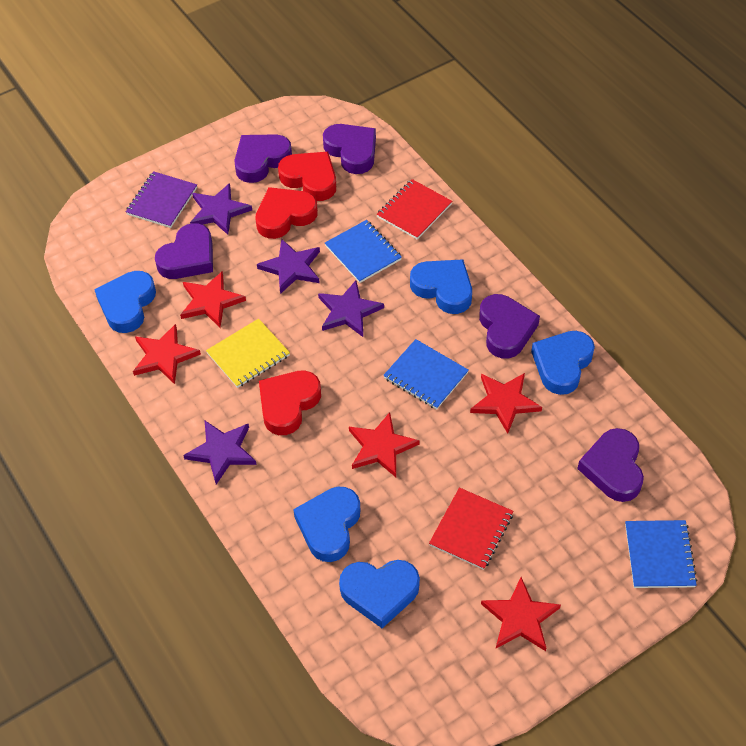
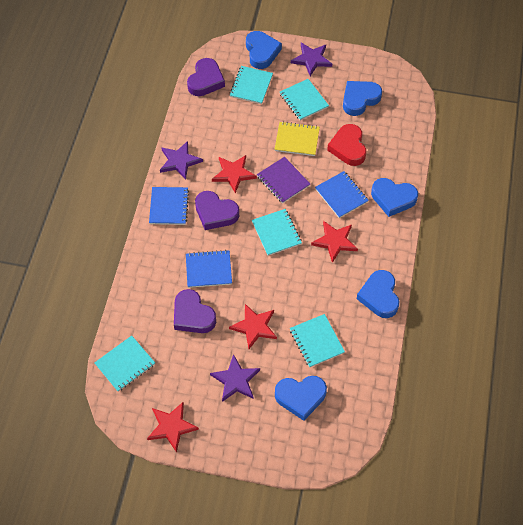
purple heart: 5 -> 3
purple star: 4 -> 3
red heart: 3 -> 1
red notebook: 2 -> 0
red star: 5 -> 4
turquoise notebook: 0 -> 5

